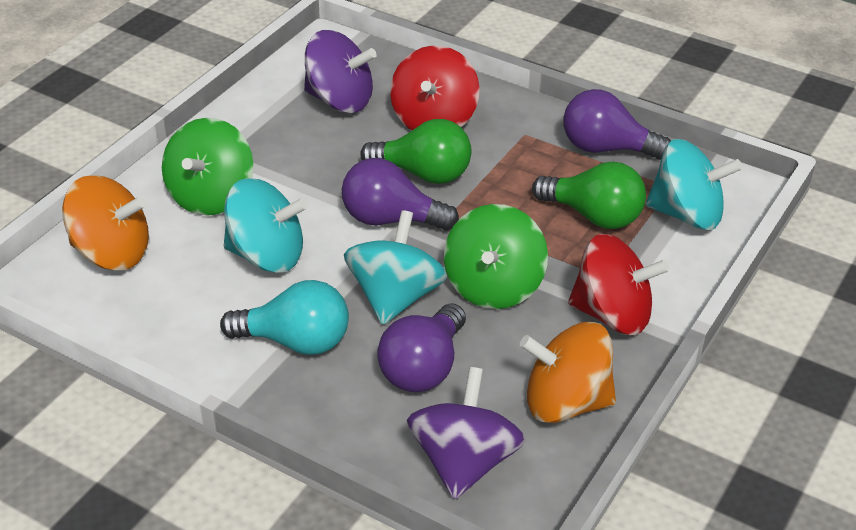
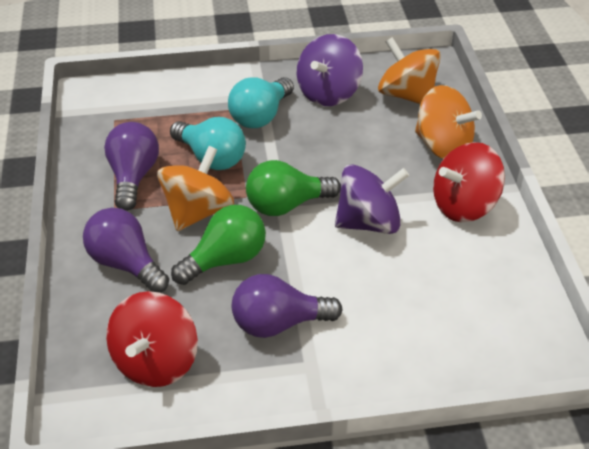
green spinning top: 2 -> 0
orange spinning top: 2 -> 3
turquoise light bulb: 1 -> 2
turquoise spinning top: 3 -> 0

